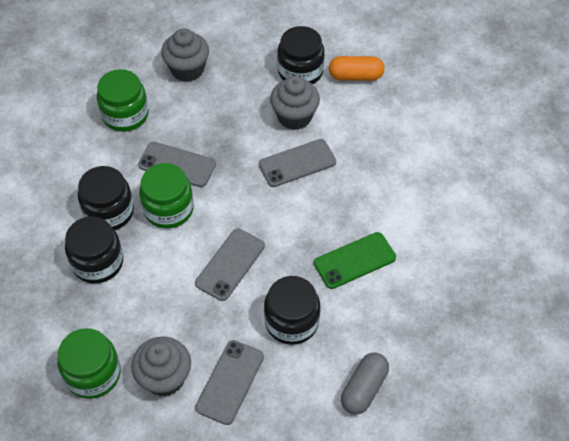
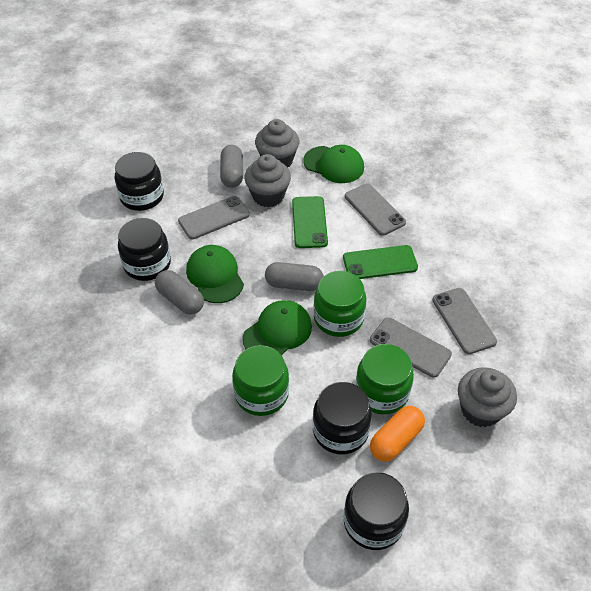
green cap: 0 -> 3
green phone: 1 -> 2
grey capsule: 1 -> 3

